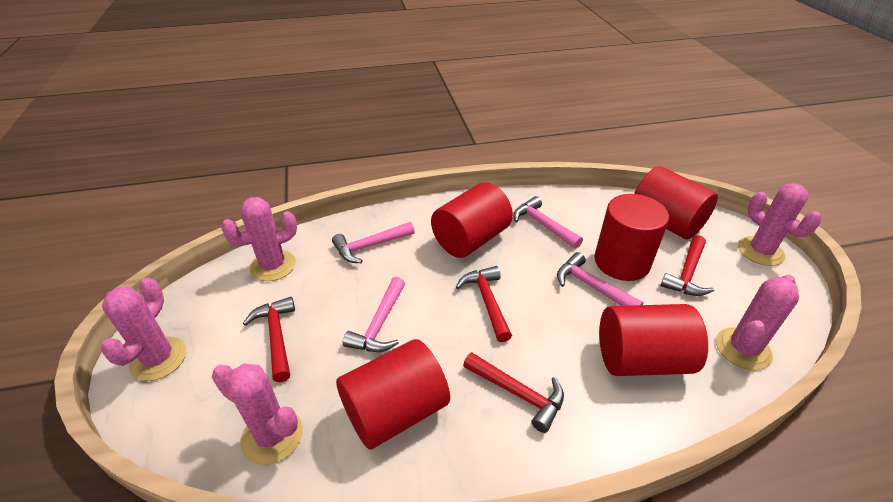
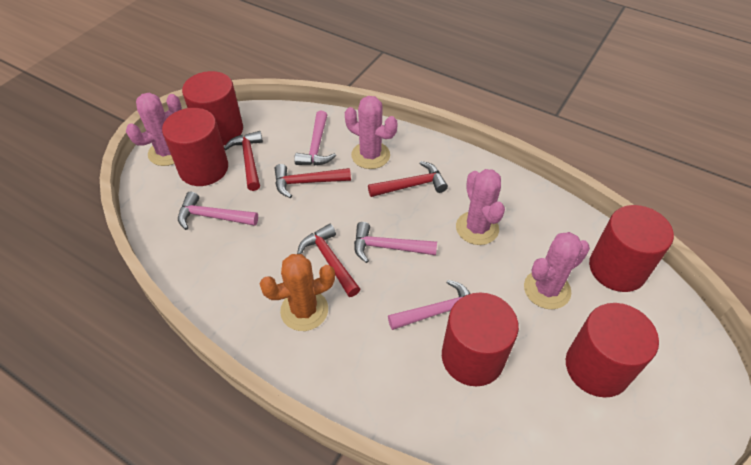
orange cactus: 0 -> 1
pink cactus: 5 -> 4

